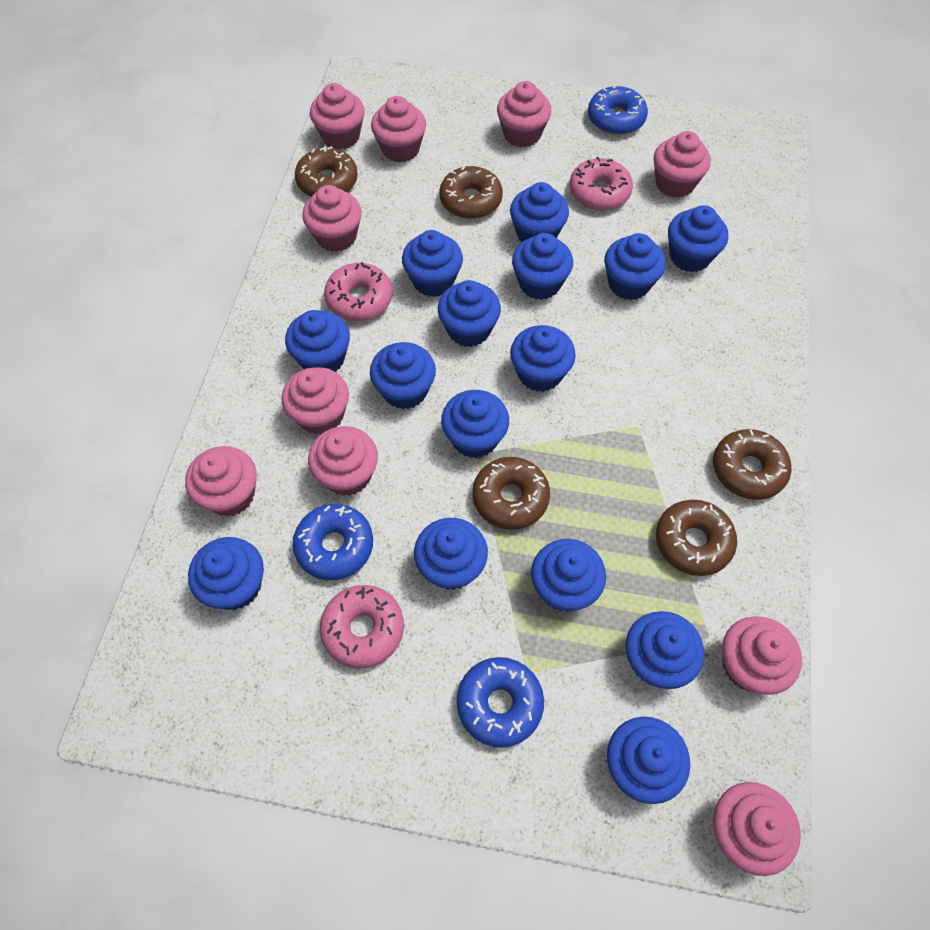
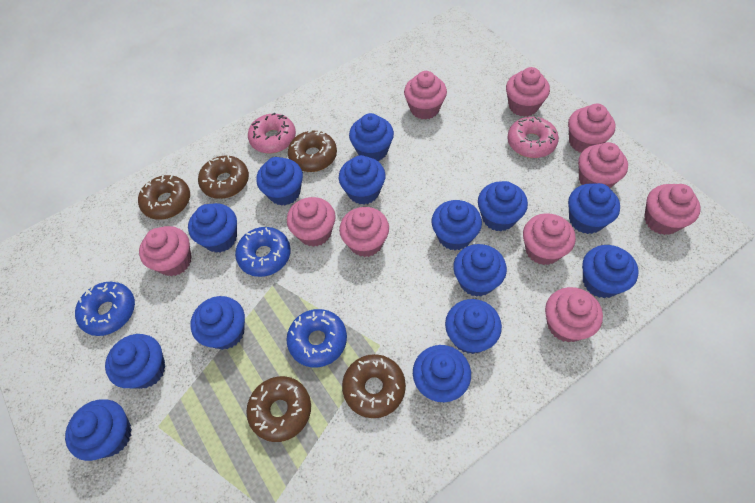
blue cupcake: 15 -> 14
pink donut: 3 -> 2

